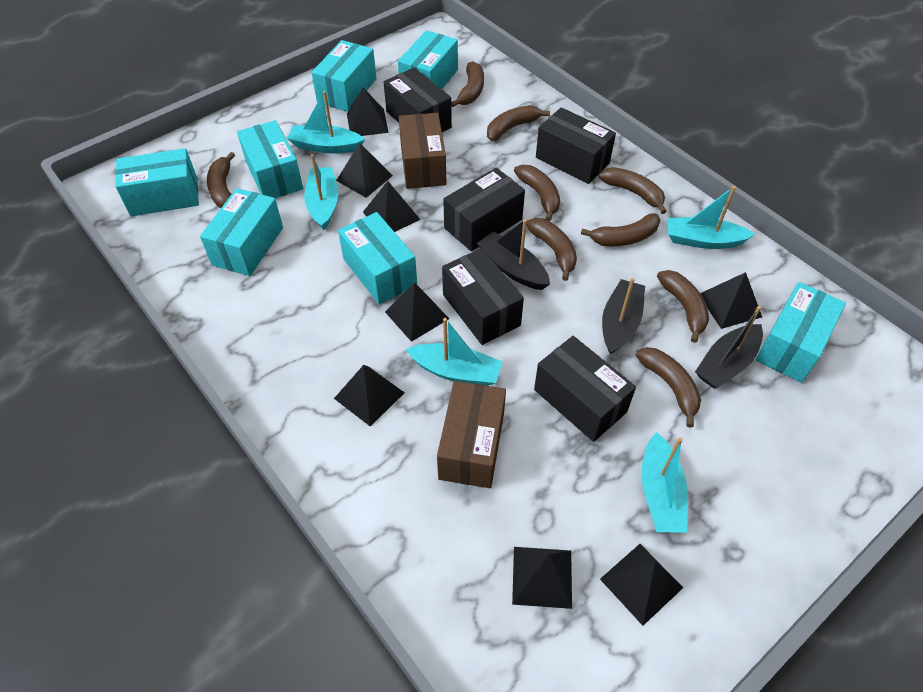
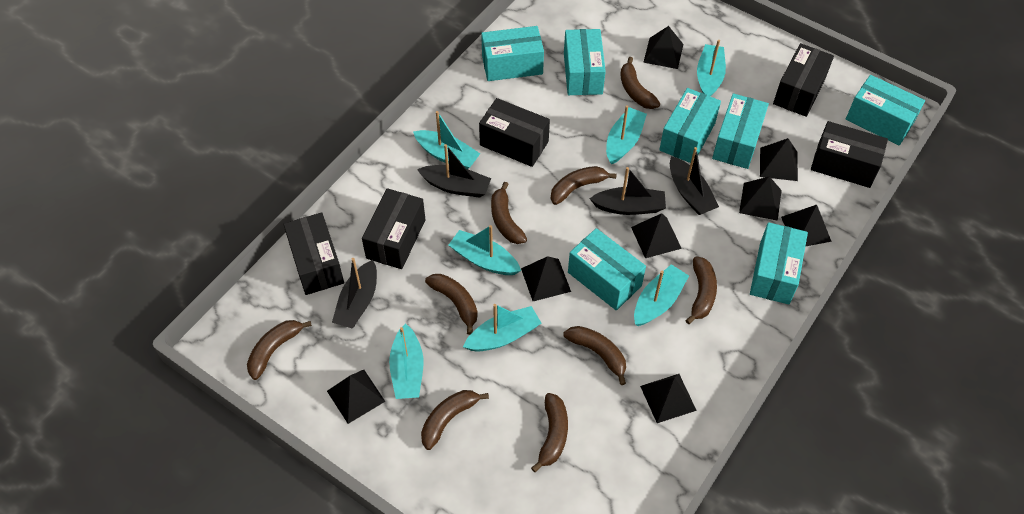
black boat: 3 -> 4
brown box: 2 -> 0
turquoise boat: 5 -> 7

